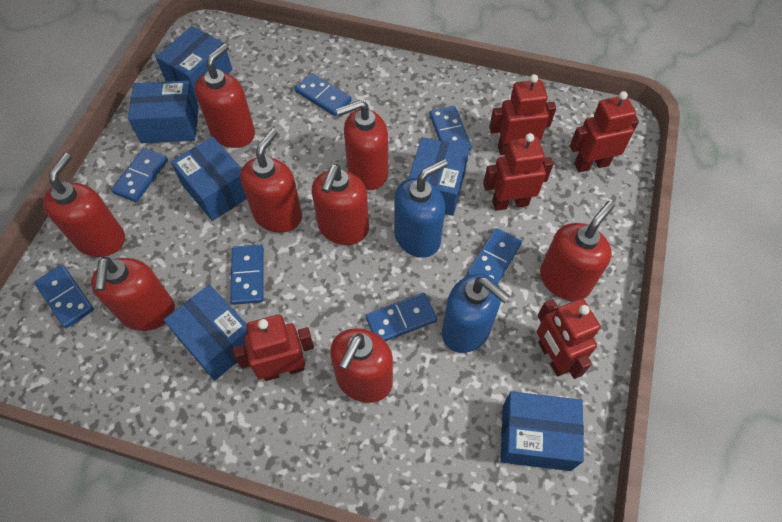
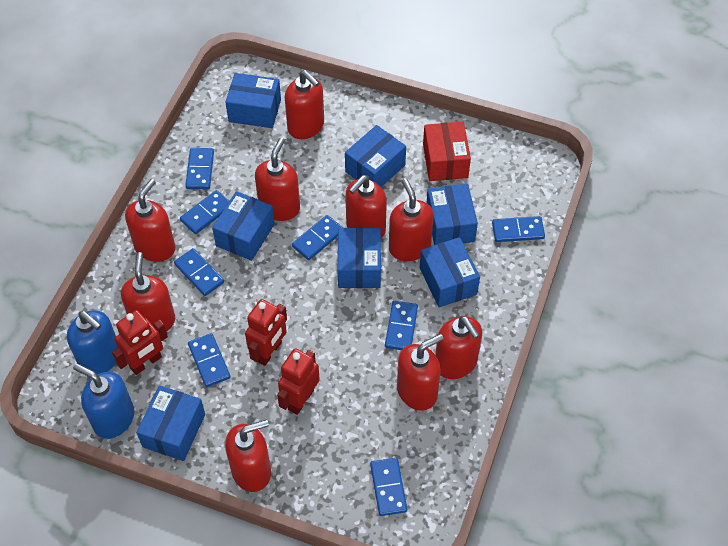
blue box: 6 -> 7
blue domino: 7 -> 8
red box: 0 -> 1
red robot: 5 -> 3
red soap dispenser: 8 -> 9

